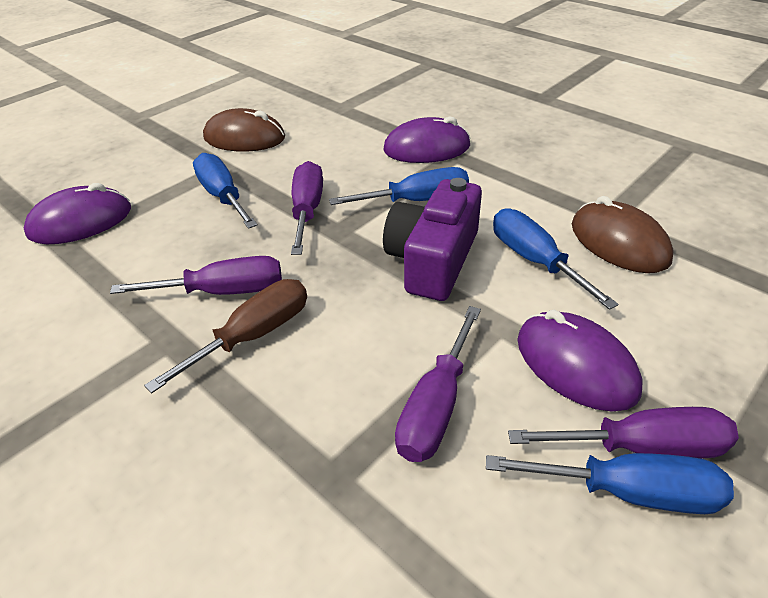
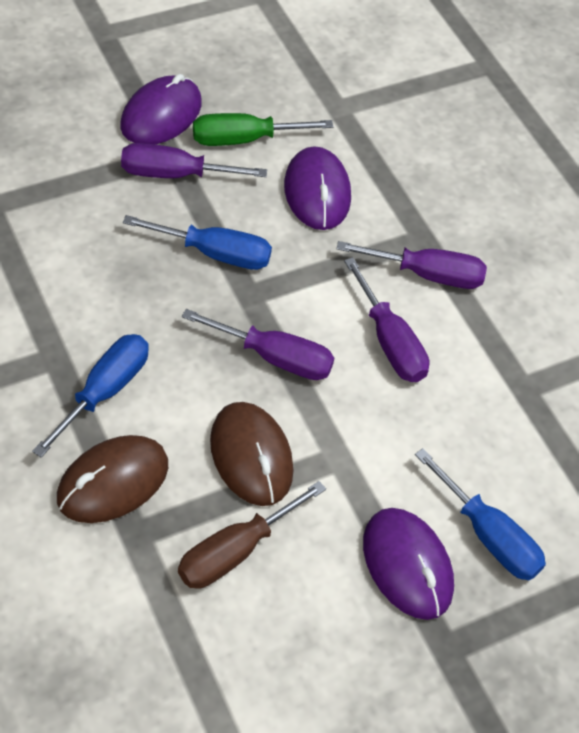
blue screwdriver: 4 -> 3
green screwdriver: 0 -> 1
purple camera: 1 -> 0

